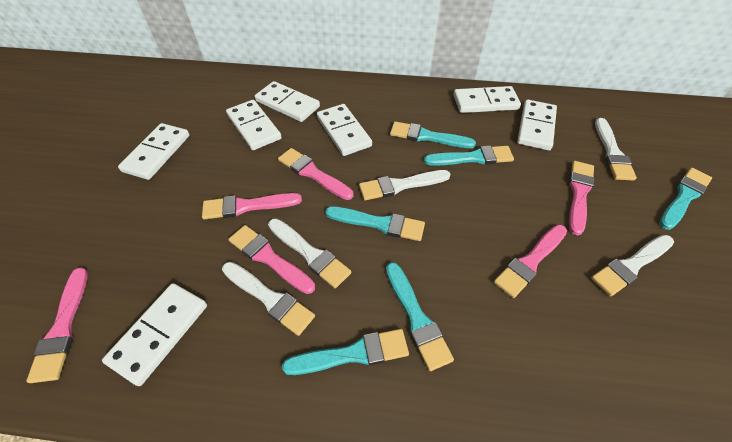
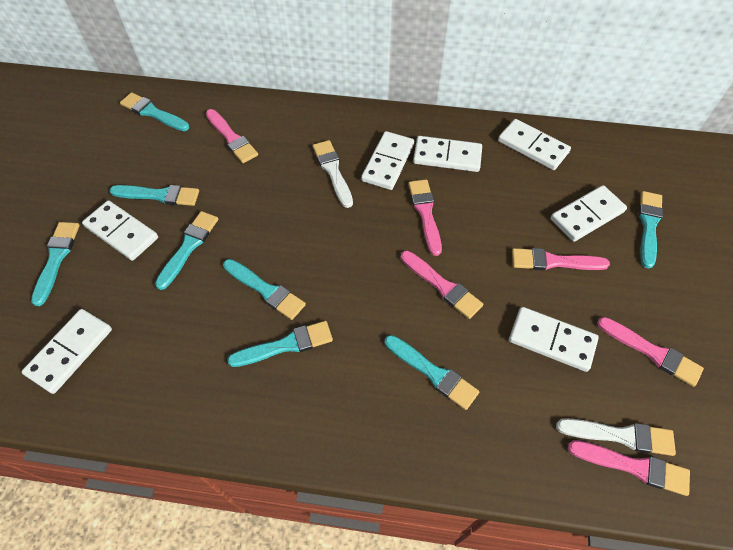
turquoise brush: 6 -> 8
white brush: 5 -> 2

